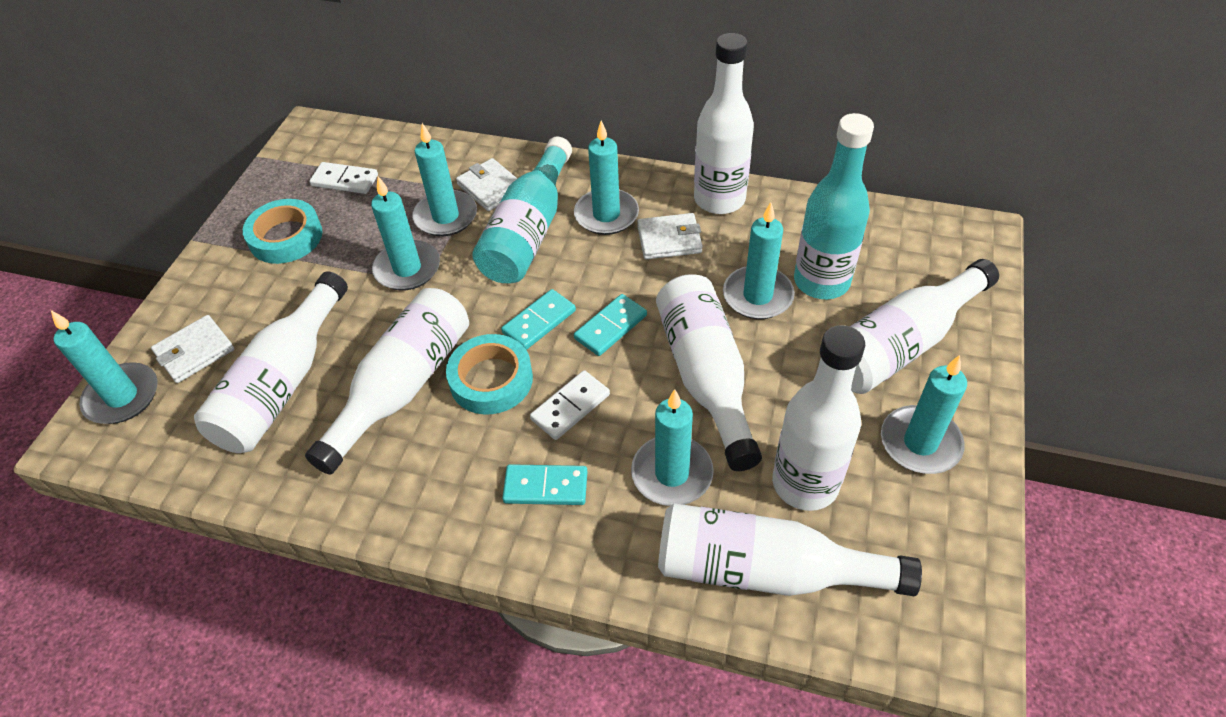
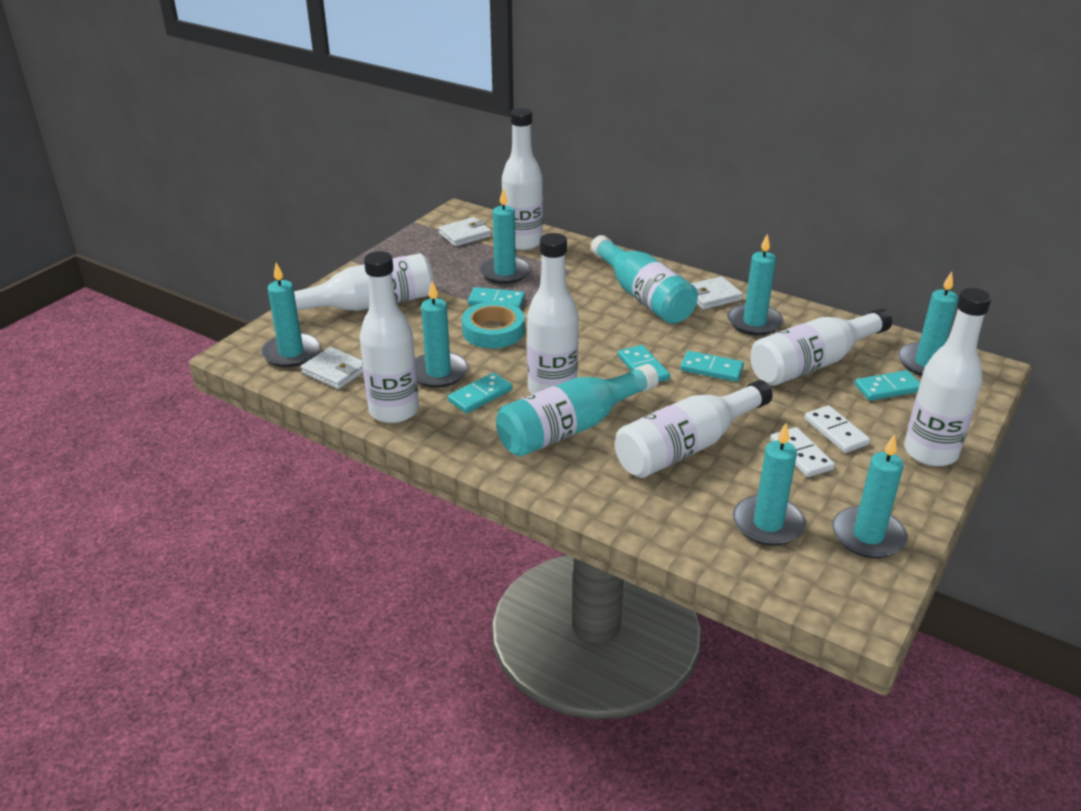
turquoise domino: 3 -> 5
turquoise tape: 2 -> 1

